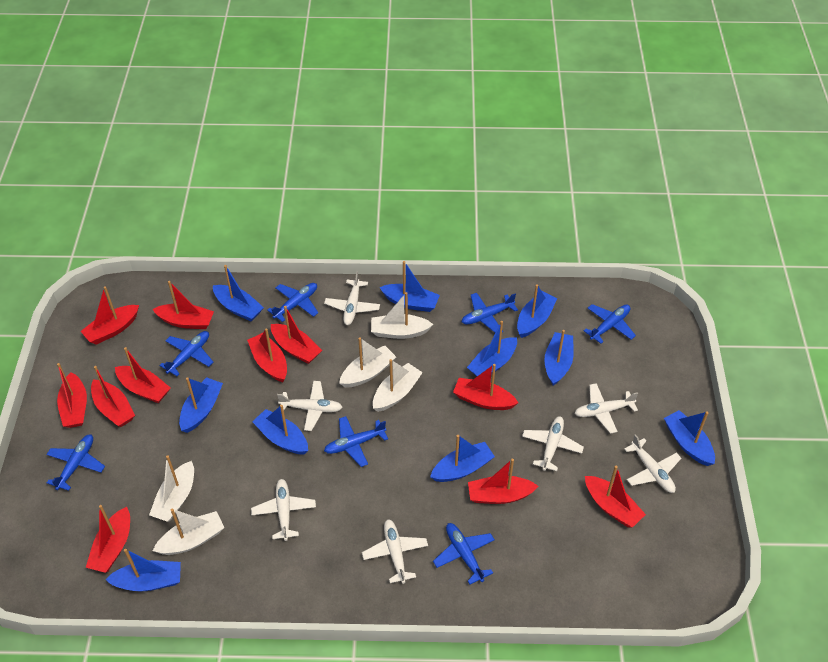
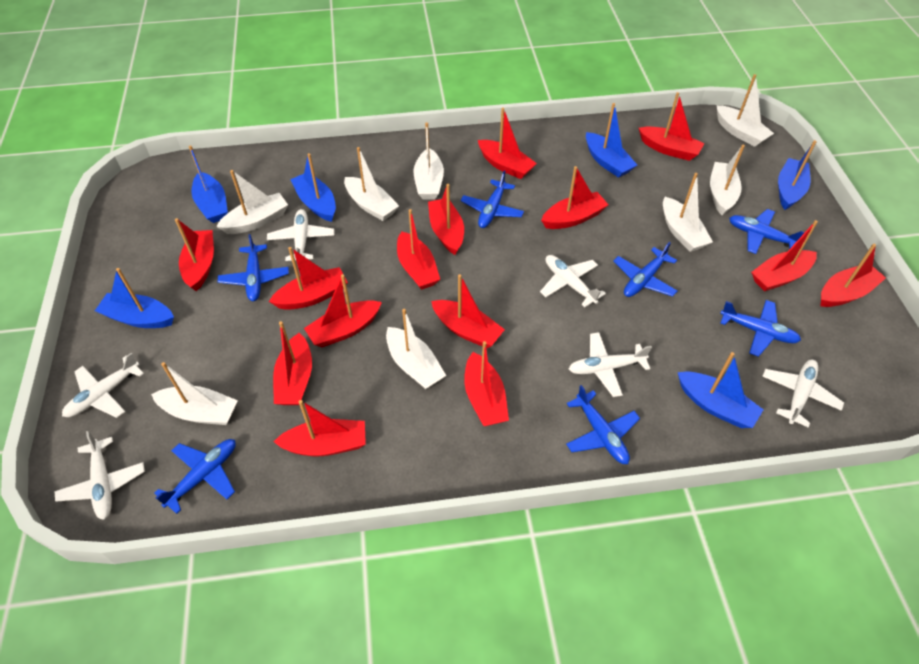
blue boat: 10 -> 6
red boat: 11 -> 14
white boat: 5 -> 8
white plane: 7 -> 6

